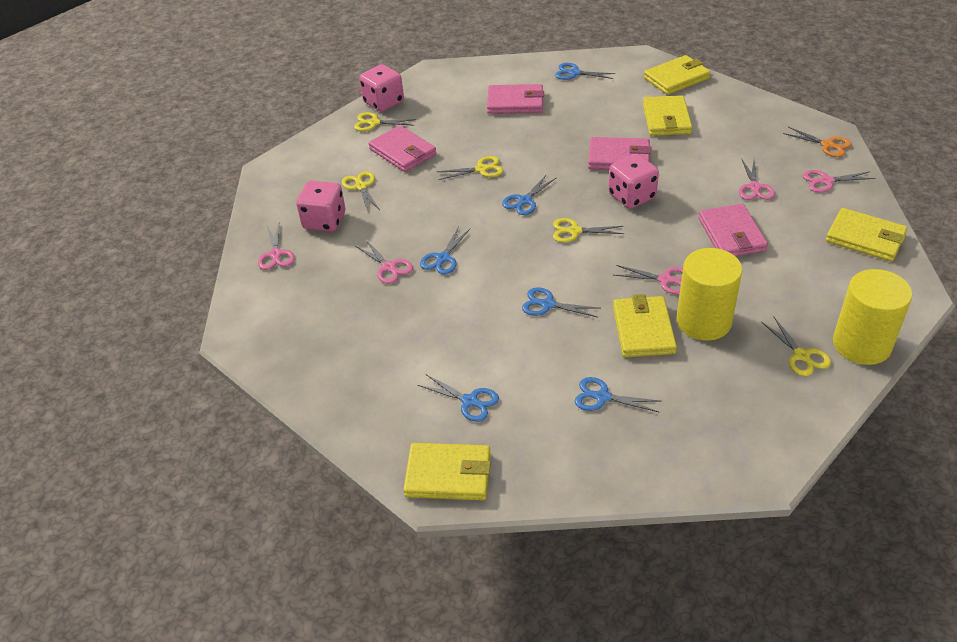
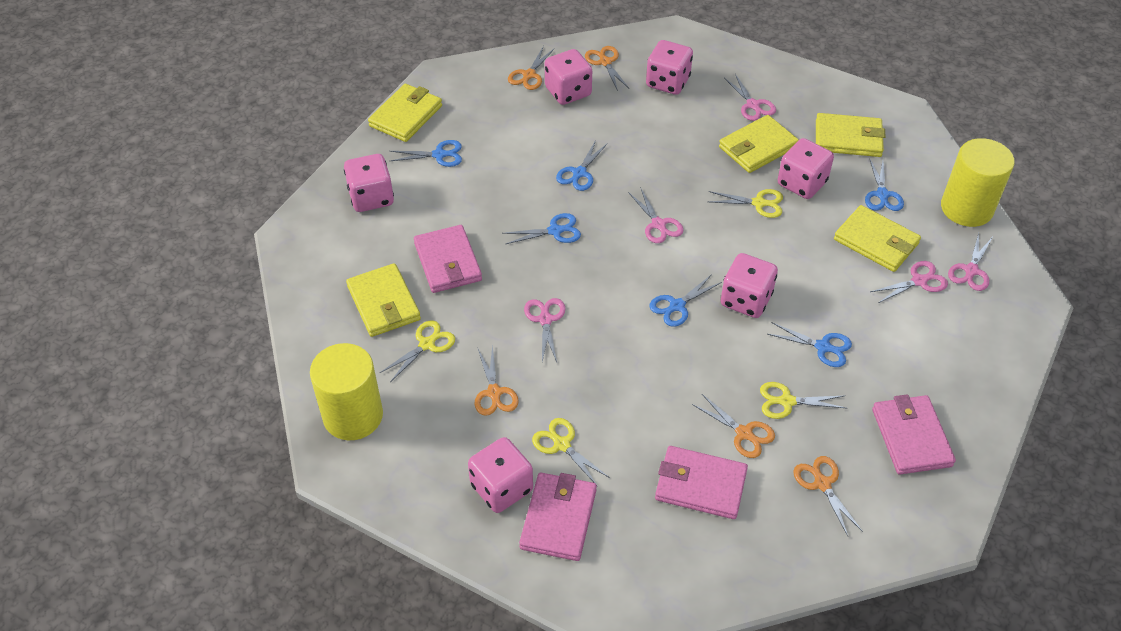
orange scissors: 1 -> 5
pink dice: 3 -> 6
yellow scissors: 5 -> 4

